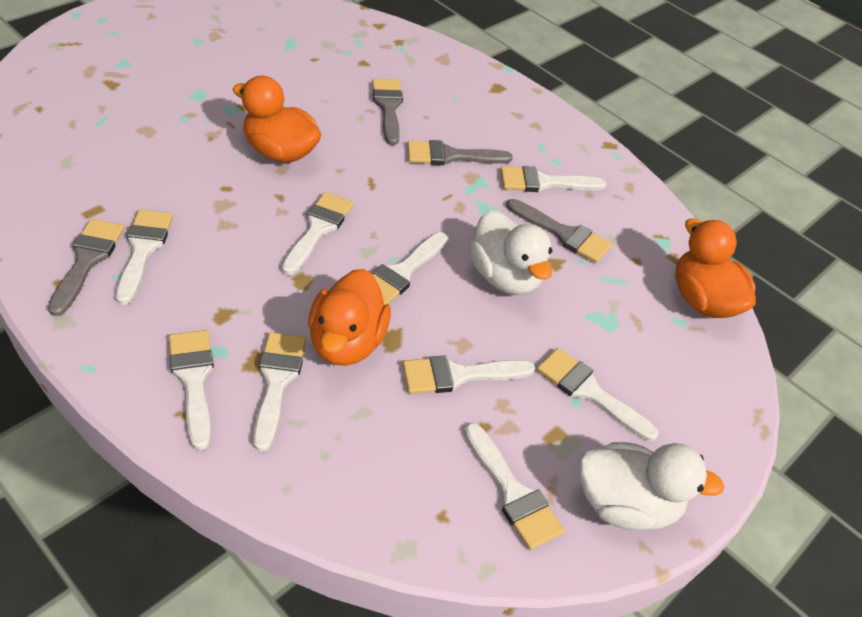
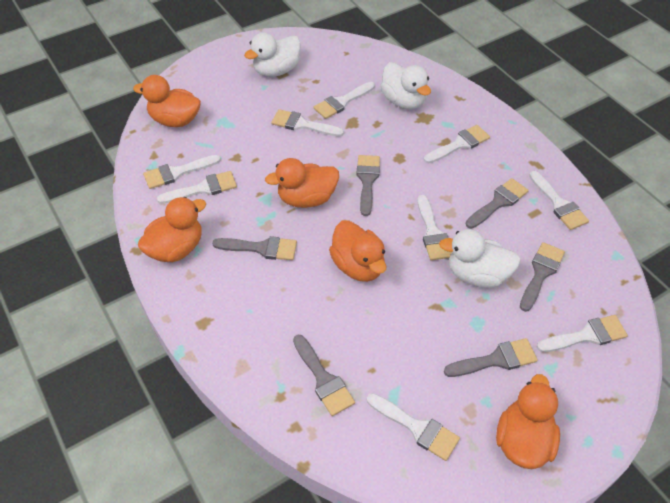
grey brush: 4 -> 6
orange duck: 3 -> 5
white duck: 2 -> 3

